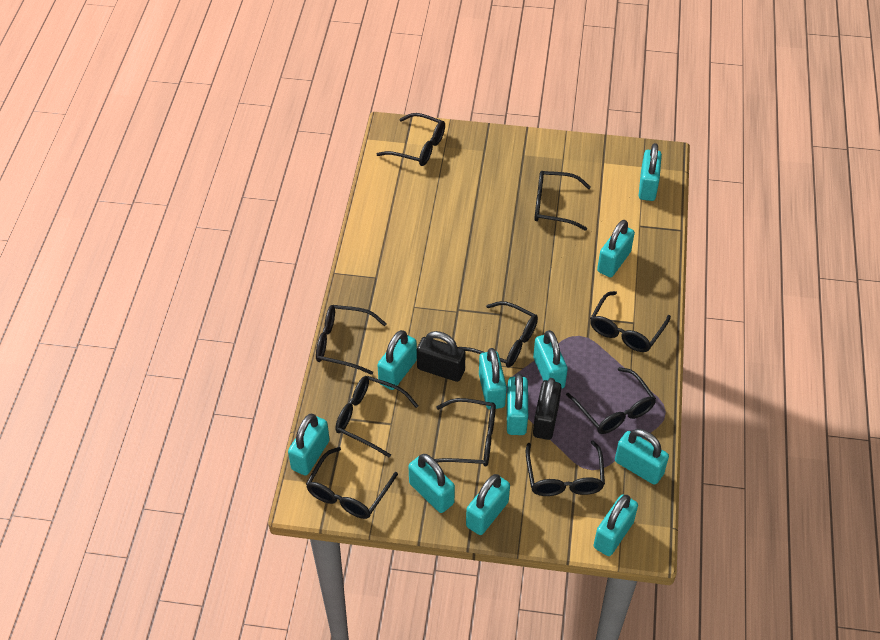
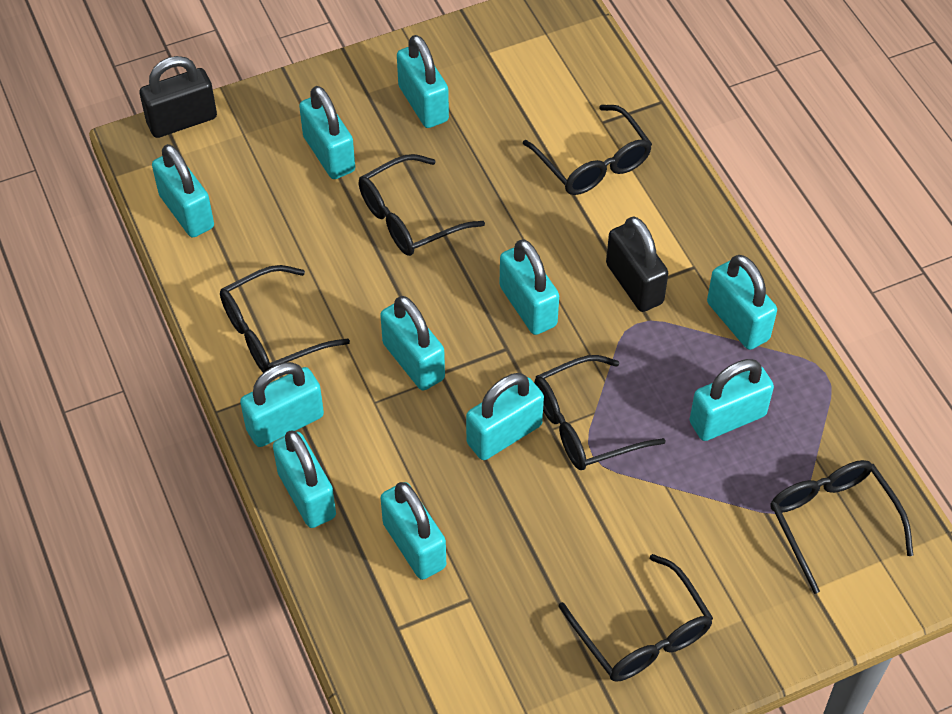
black glasses: 10 -> 6

